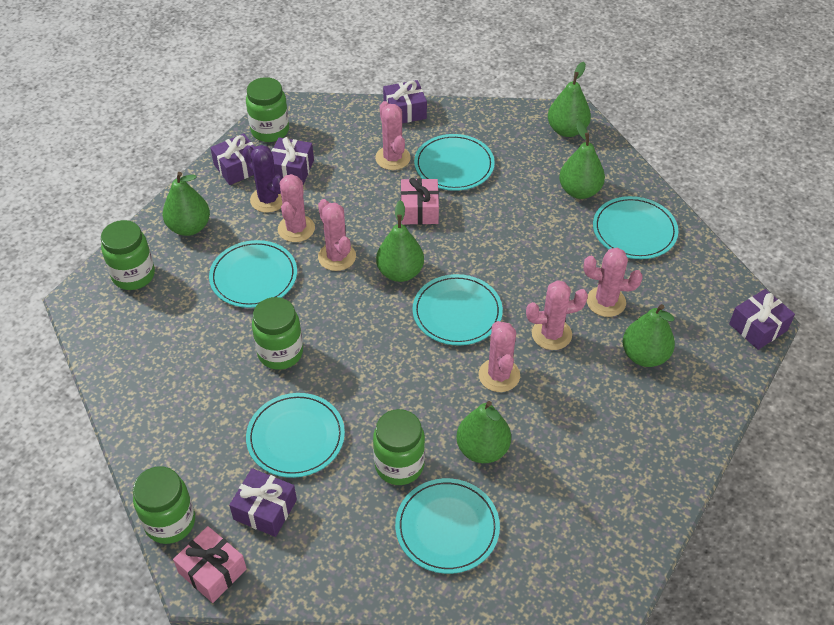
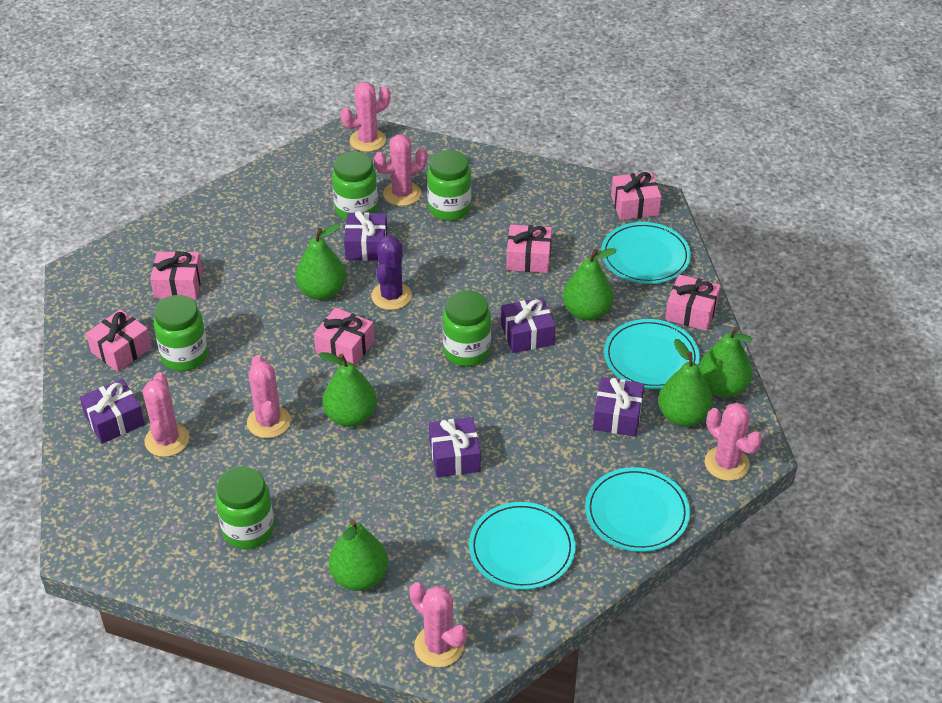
pink gift: 2 -> 6
turquoise plate: 6 -> 4

